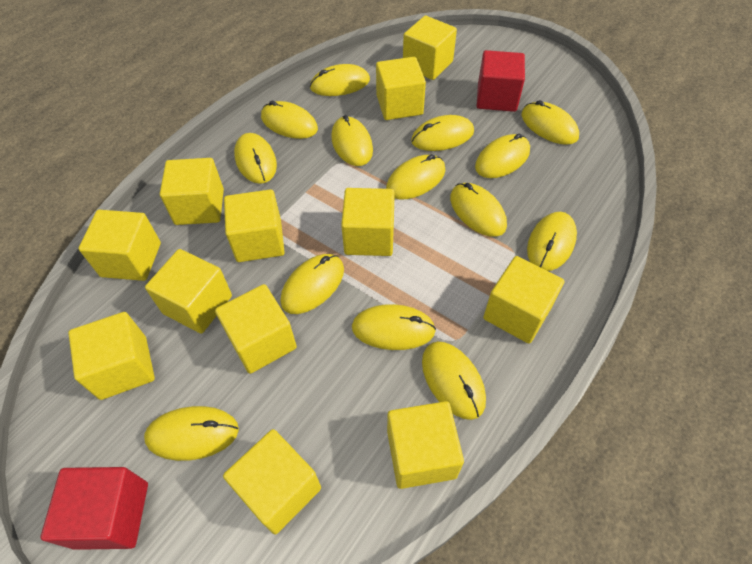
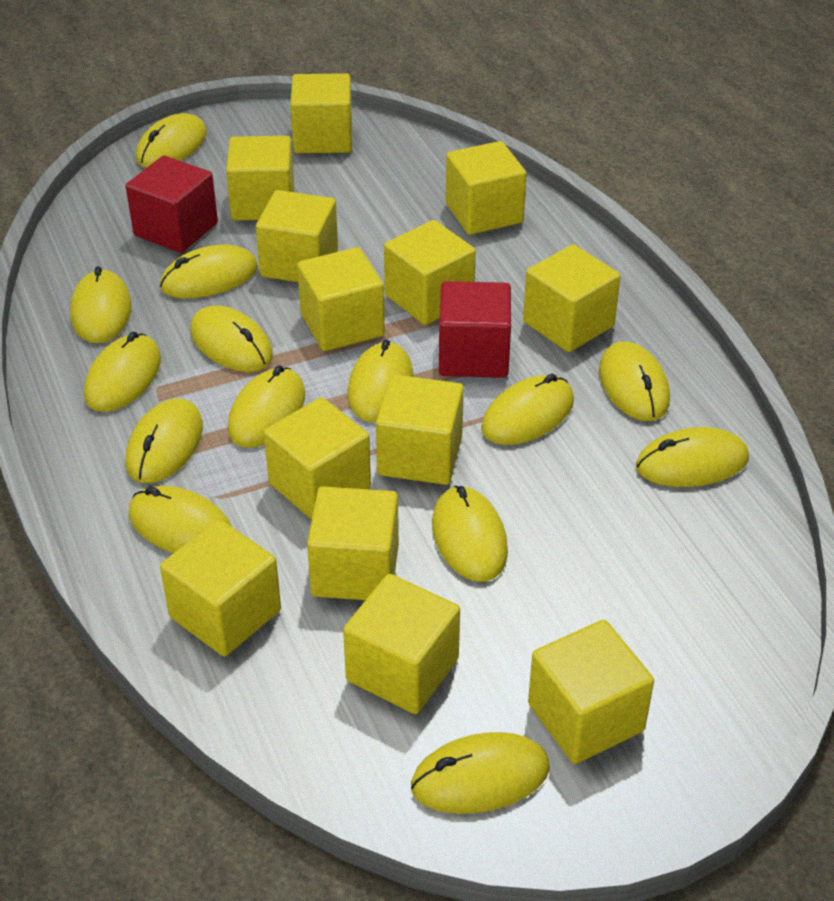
yellow cube: 12 -> 13

